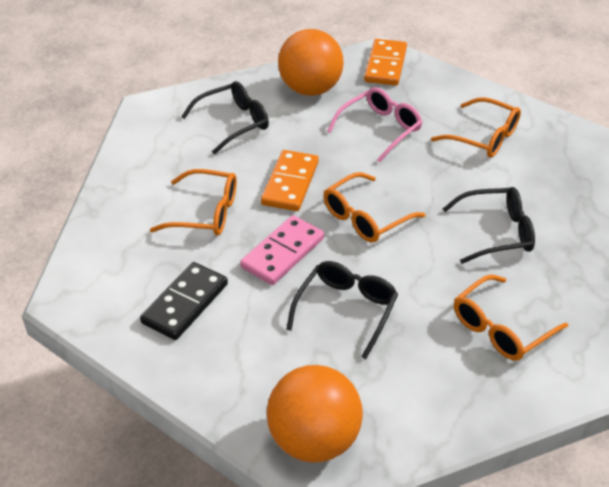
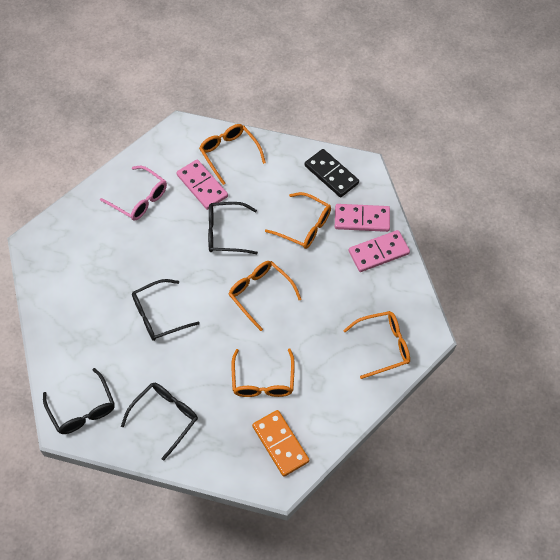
black glasses: 3 -> 4
orange ball: 2 -> 0
orange domino: 2 -> 1
orange glasses: 4 -> 5
pink domino: 1 -> 3

